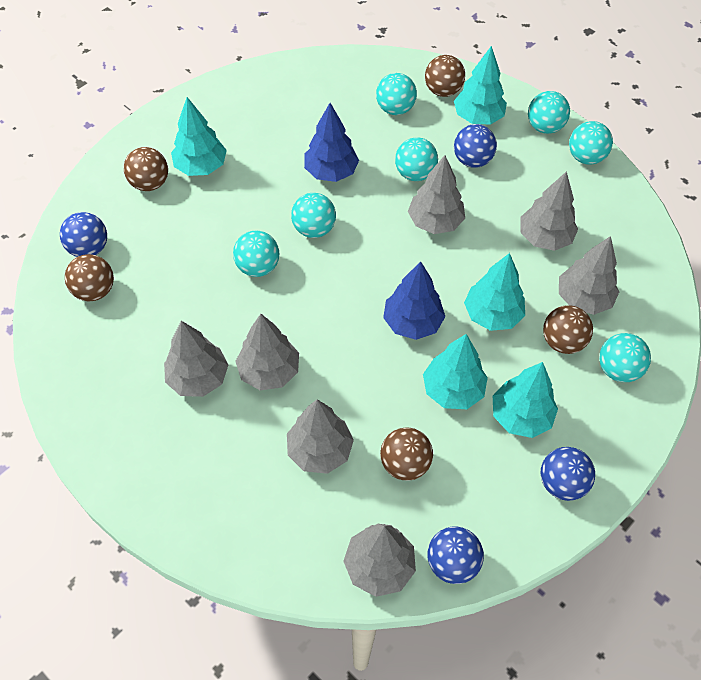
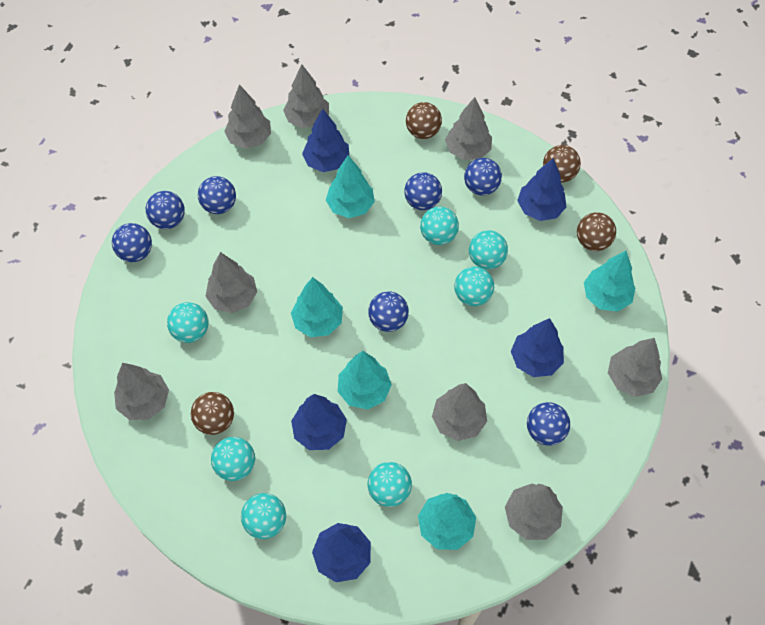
blue ball: 4 -> 7
blue tree: 2 -> 5
brown ball: 5 -> 4
grey tree: 7 -> 8

